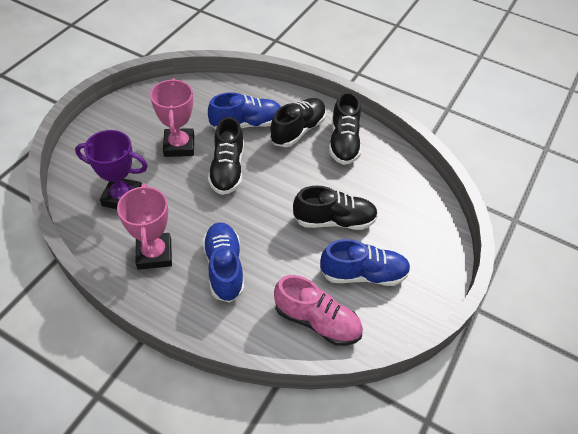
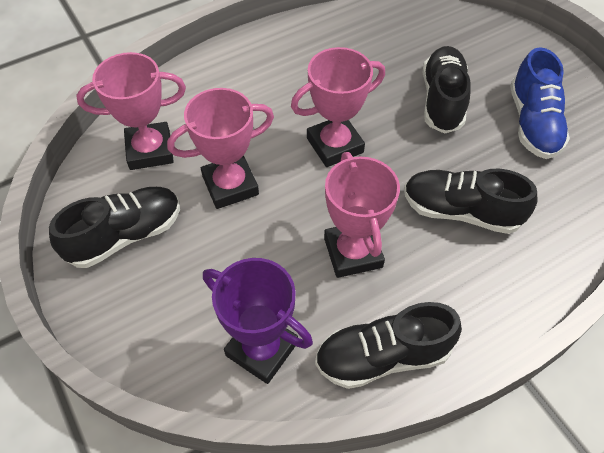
blue shoe: 3 -> 1
pink shoe: 1 -> 0
pink trophy: 2 -> 4

